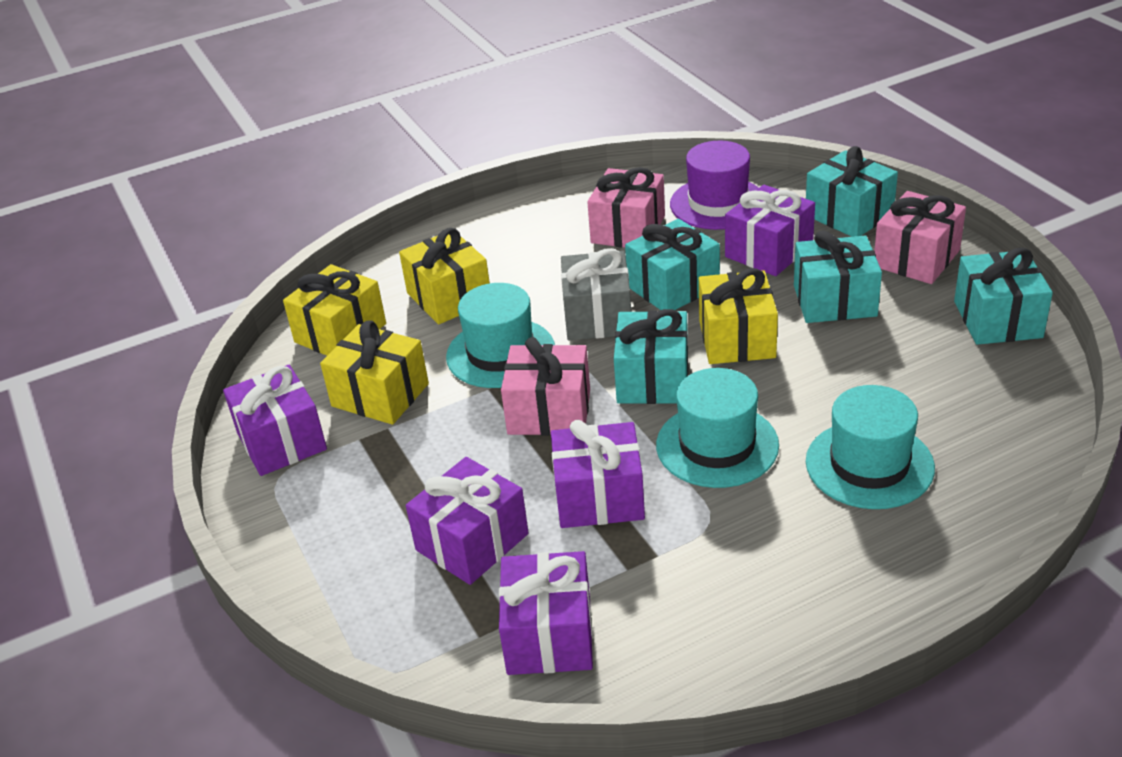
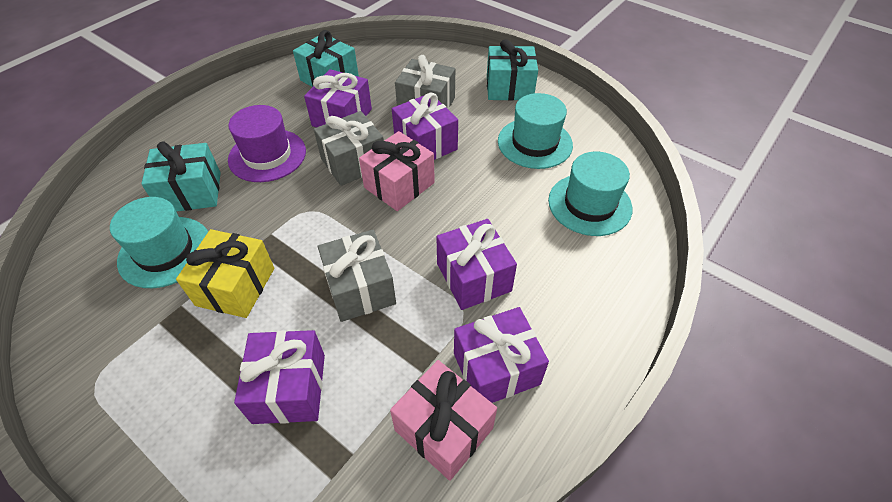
grey gift: 1 -> 3
pink gift: 3 -> 2
turquoise gift: 5 -> 3
yellow gift: 4 -> 1

